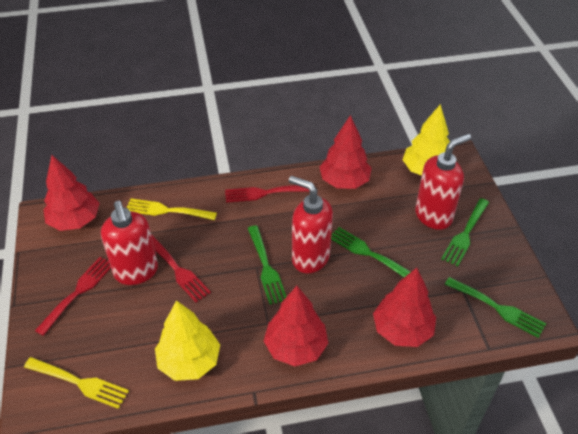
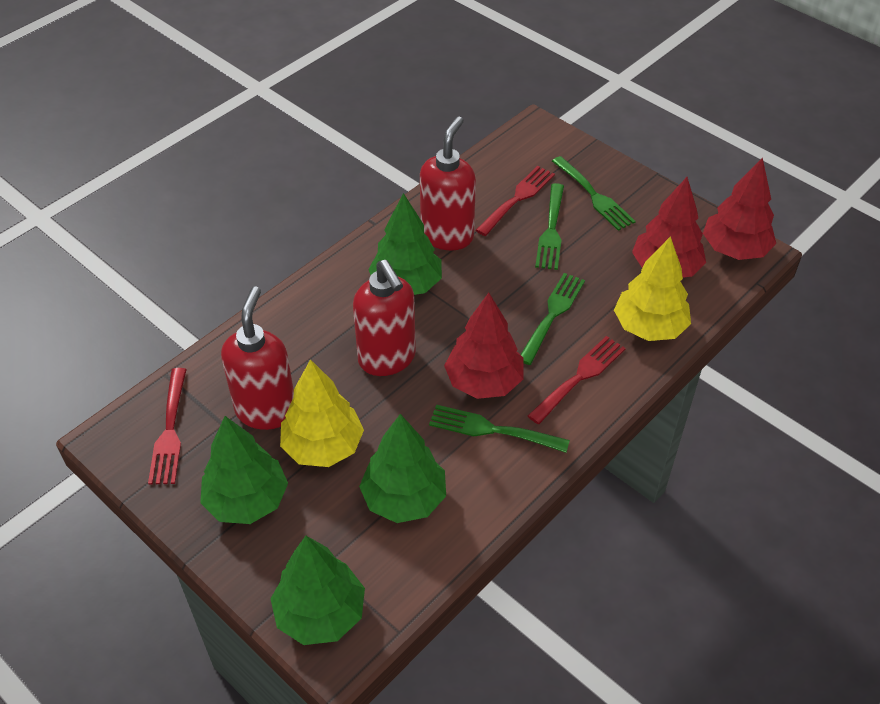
green tree: 0 -> 4
red tree: 4 -> 3
yellow fork: 2 -> 0

